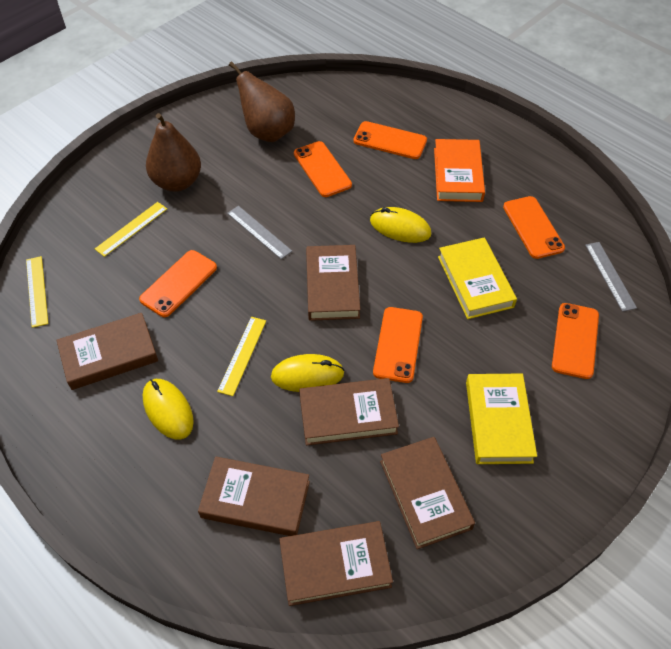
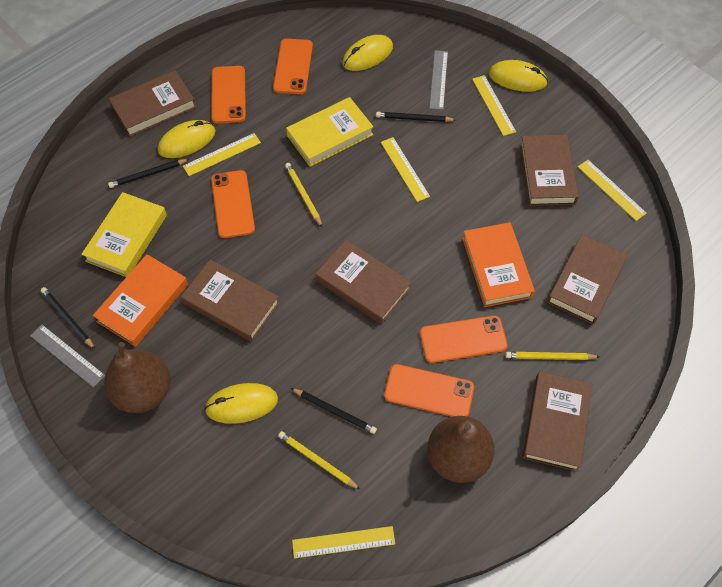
black pencil: 0 -> 4
orange book: 1 -> 2
orange phone: 6 -> 5
yellow mouse: 3 -> 4
yellow pencil: 0 -> 3
yellow ruler: 3 -> 5

